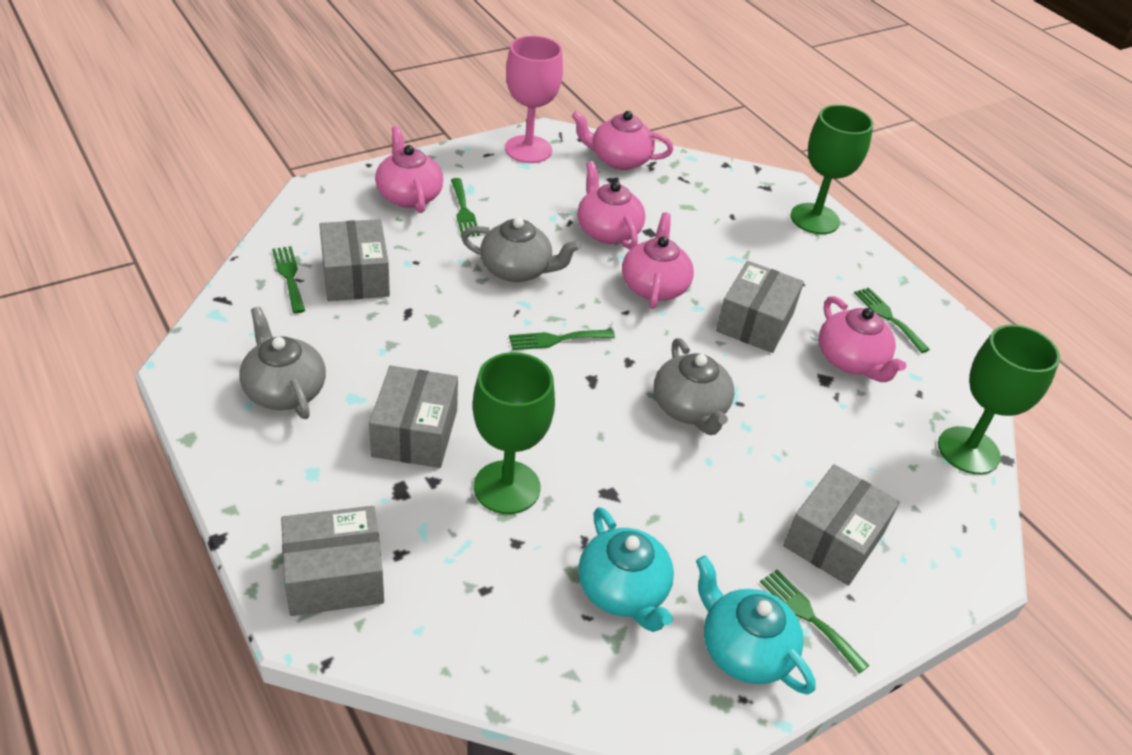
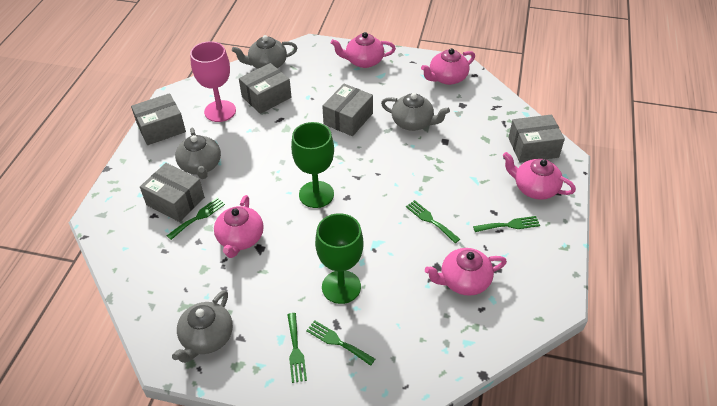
green goblet: 3 -> 2
grey teapot: 3 -> 4
turquoise teapot: 2 -> 0

